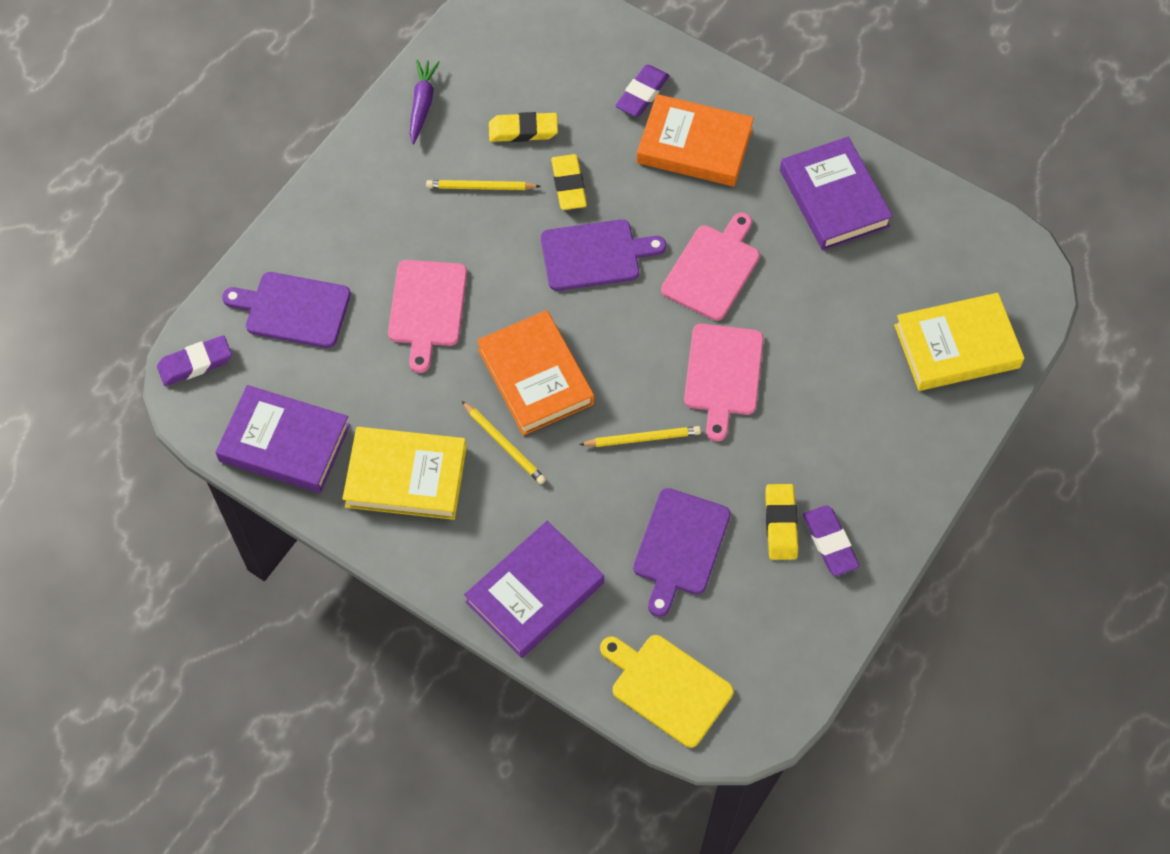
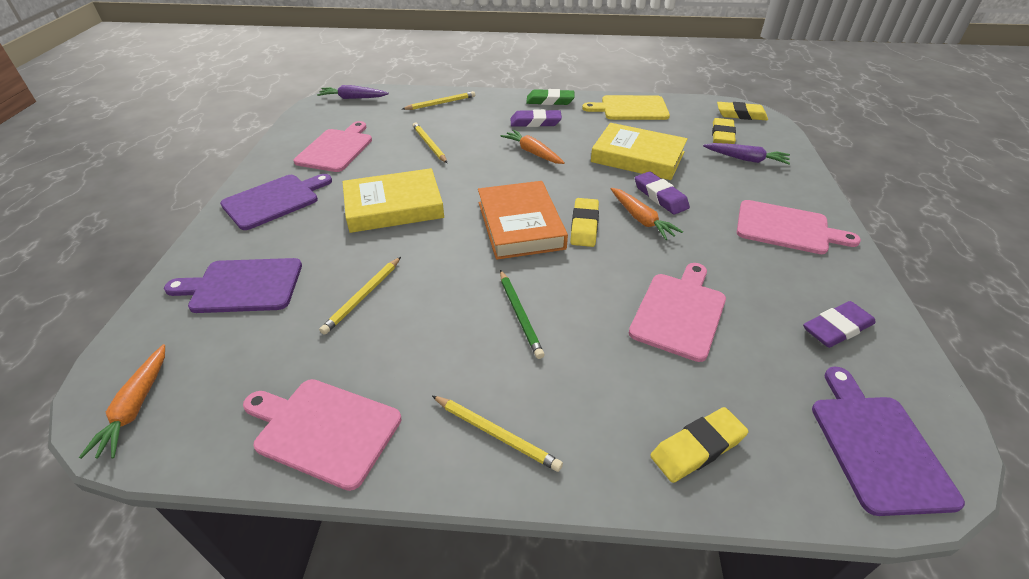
green eraser: 0 -> 1
green pencil: 0 -> 1
orange book: 2 -> 1
orange carrot: 0 -> 3
pink cutting board: 3 -> 4
purple book: 3 -> 0
purple carrot: 1 -> 2
yellow eraser: 3 -> 4
yellow pencil: 3 -> 4

